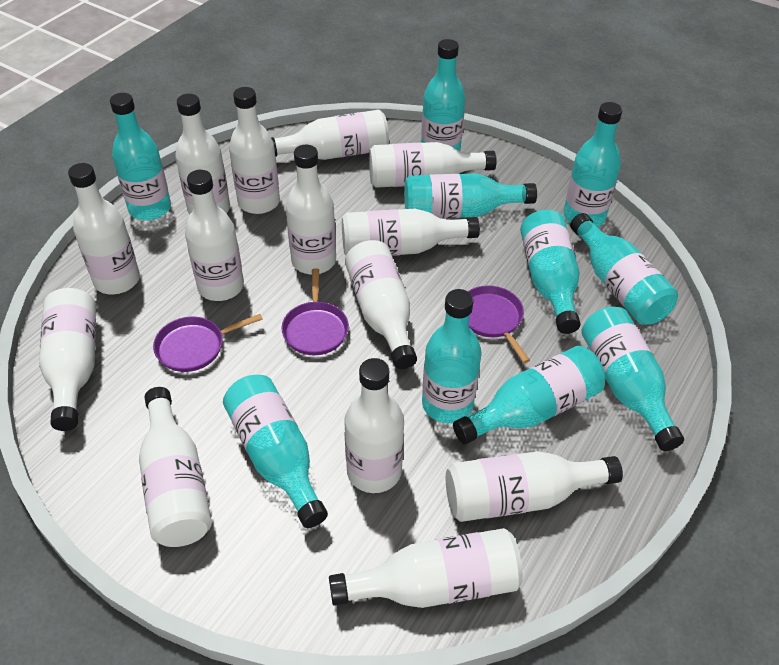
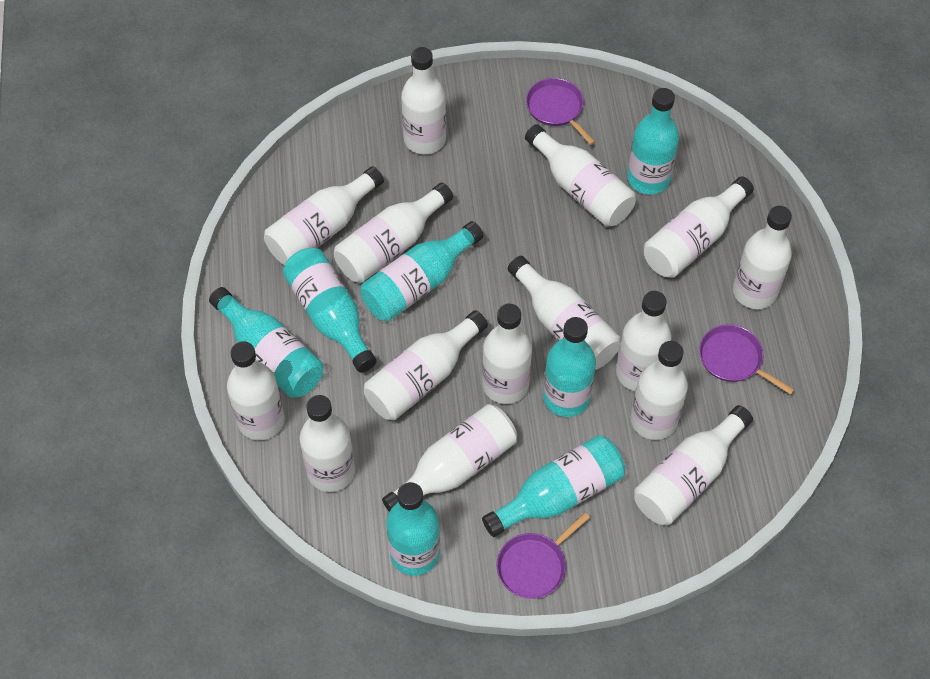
turquoise bottle: 10 -> 7
white bottle: 14 -> 15

